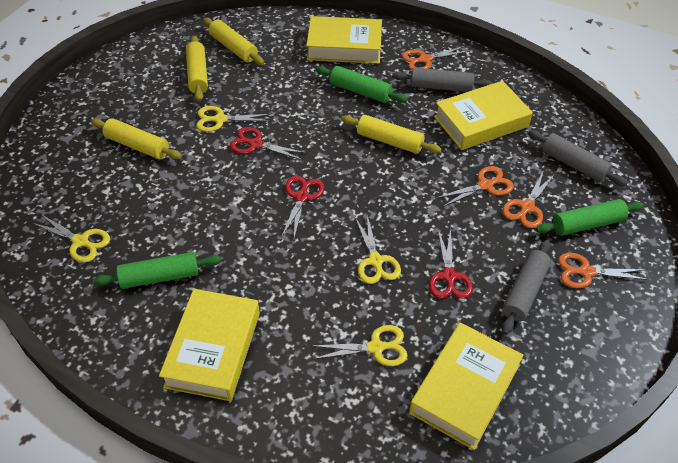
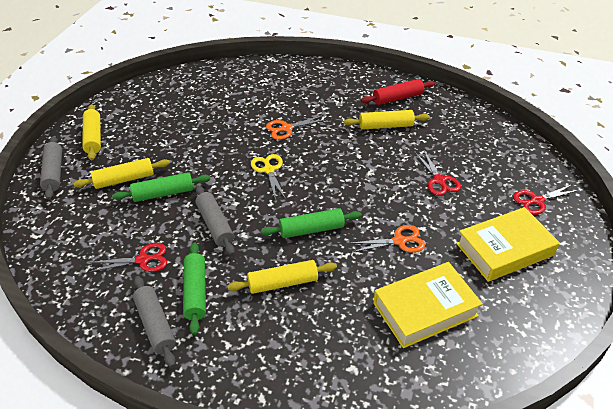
orange scissors: 4 -> 2
red rolling pin: 0 -> 1
yellow book: 4 -> 2
yellow scissors: 4 -> 1

